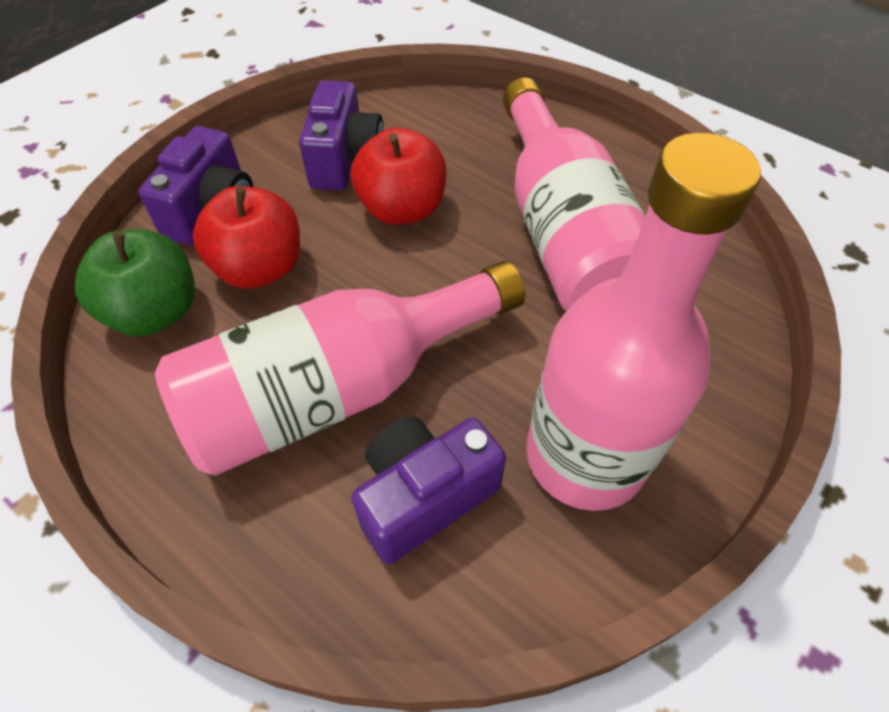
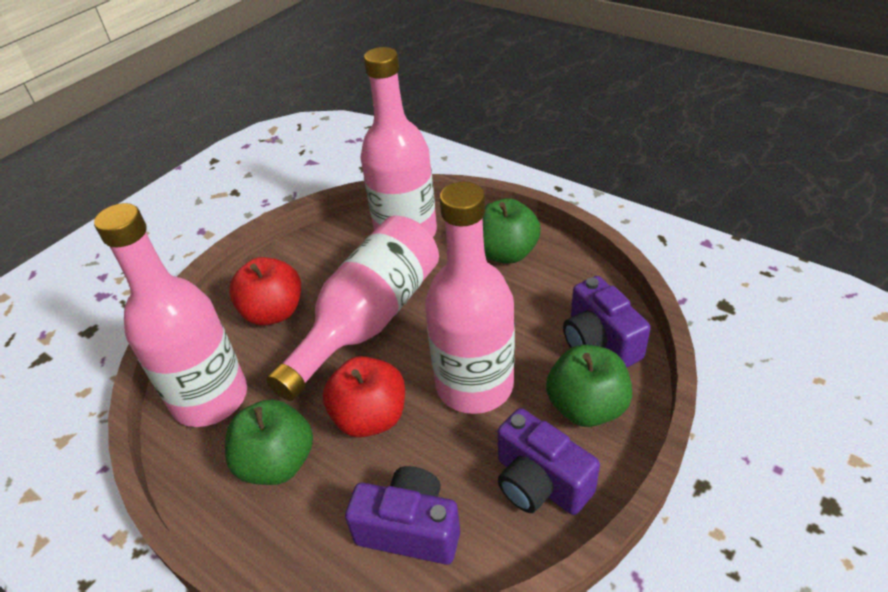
green apple: 1 -> 3
pink bottle: 3 -> 4

